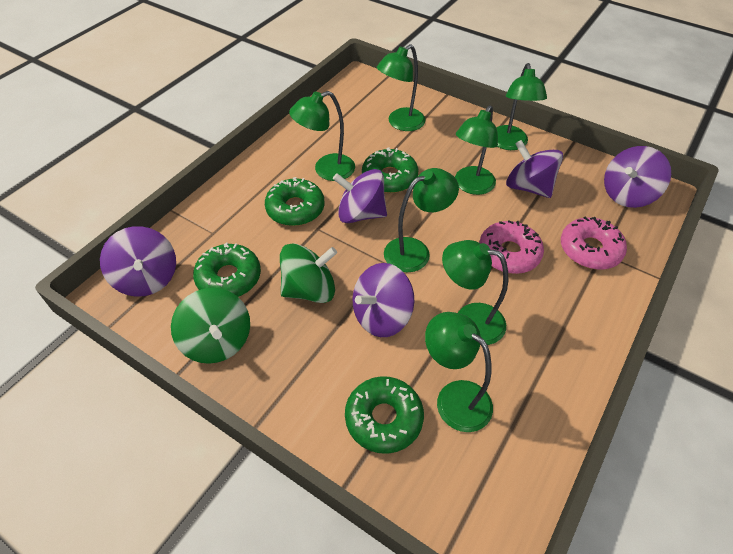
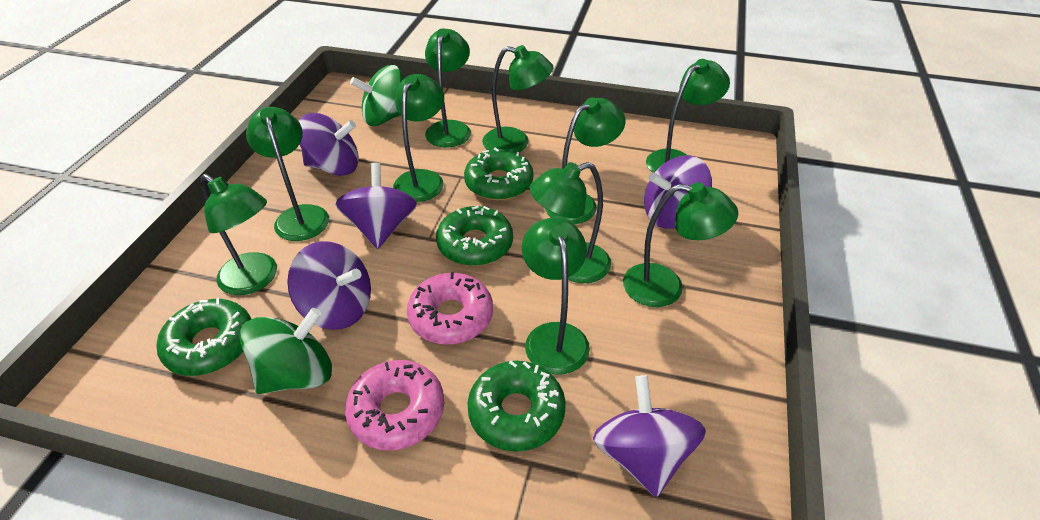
green lamp: 7 -> 10

